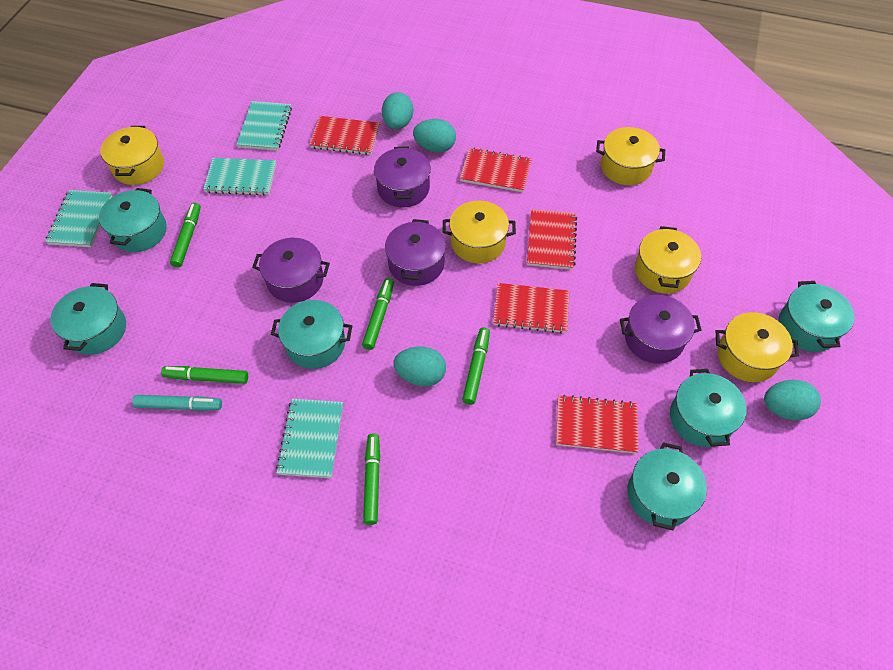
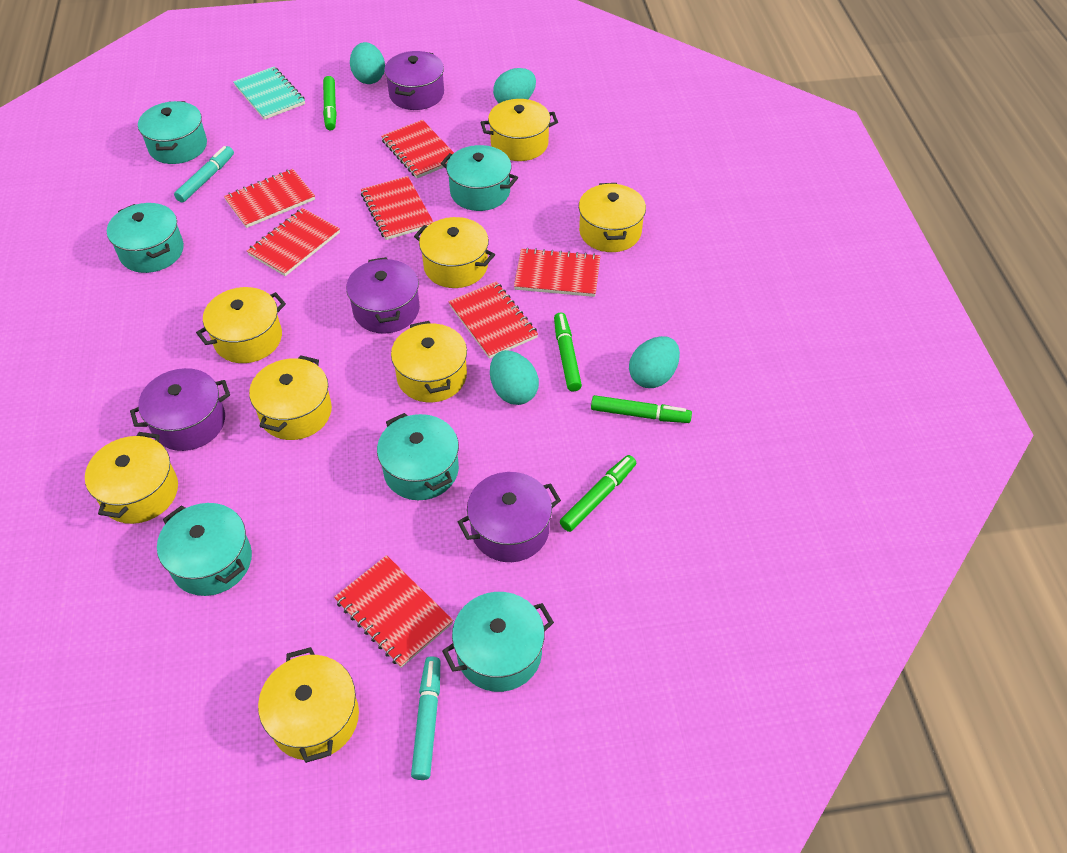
green marker: 5 -> 4
red notebook: 5 -> 7
turquoise marker: 1 -> 2
turquoise notebook: 4 -> 1
yellow pot: 5 -> 8

